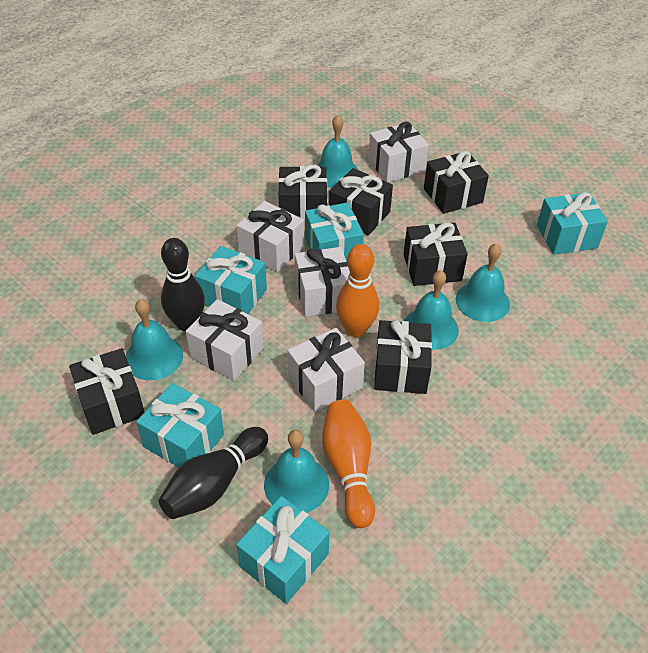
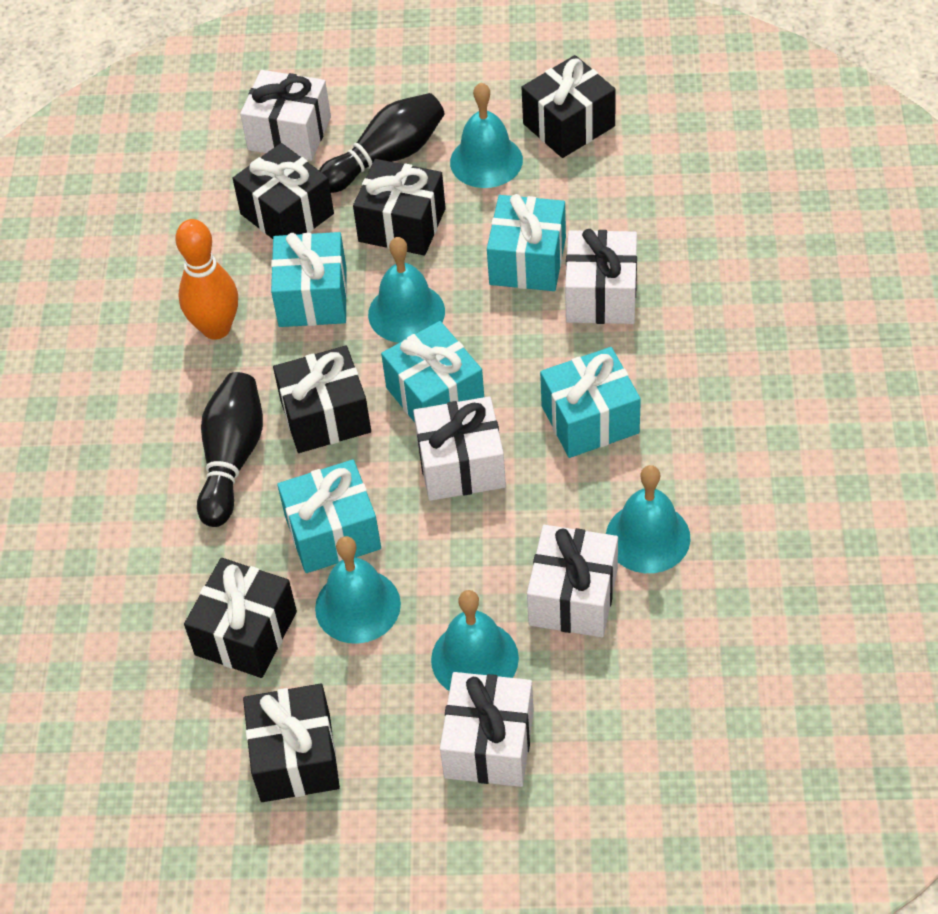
orange bowling pin: 2 -> 1

